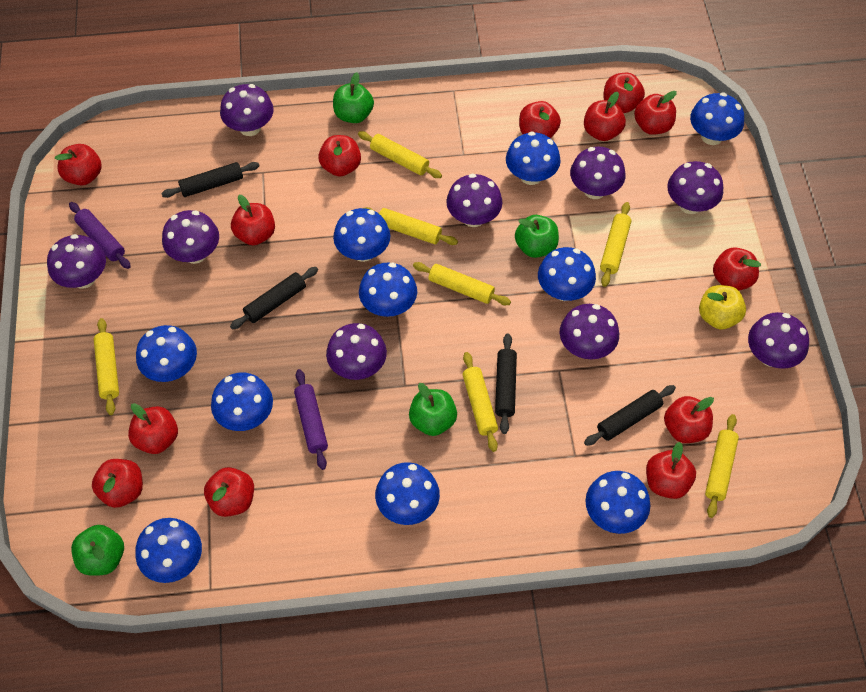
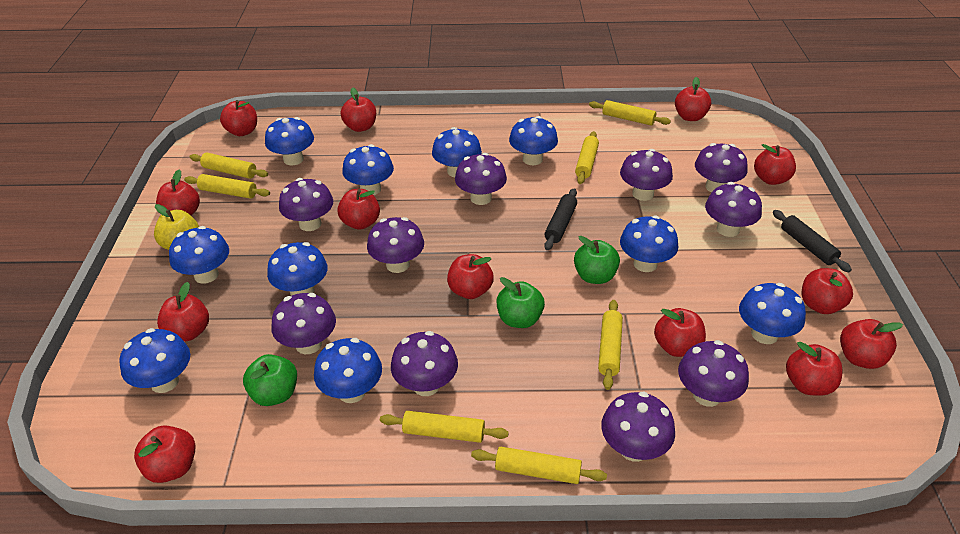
black rolling pin: 4 -> 2
green apple: 4 -> 3
purple mushroom: 9 -> 10
purple rolling pin: 2 -> 0

